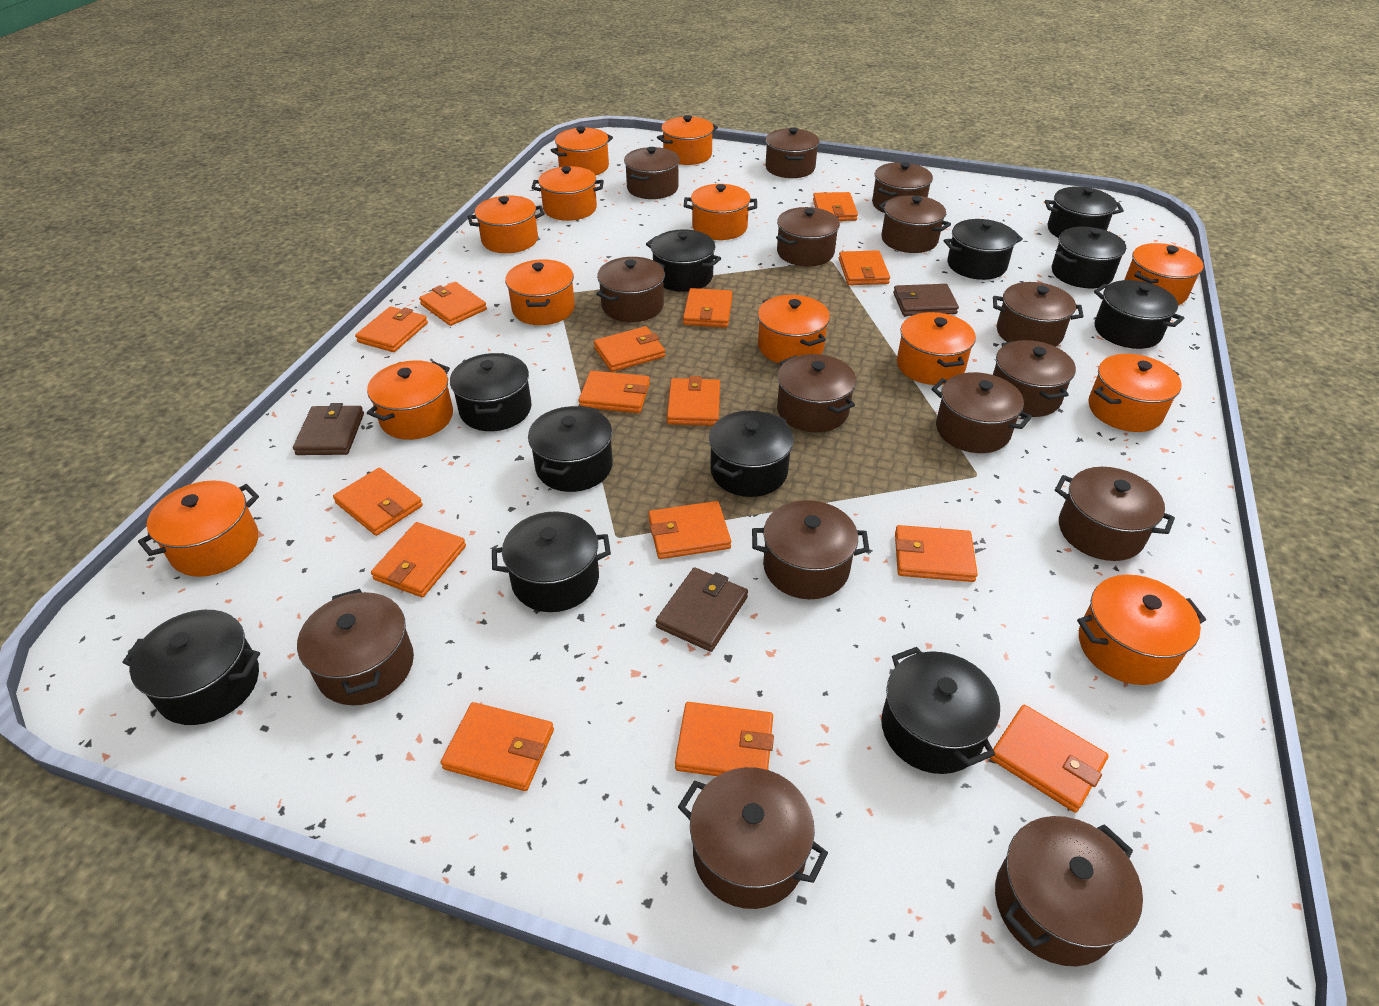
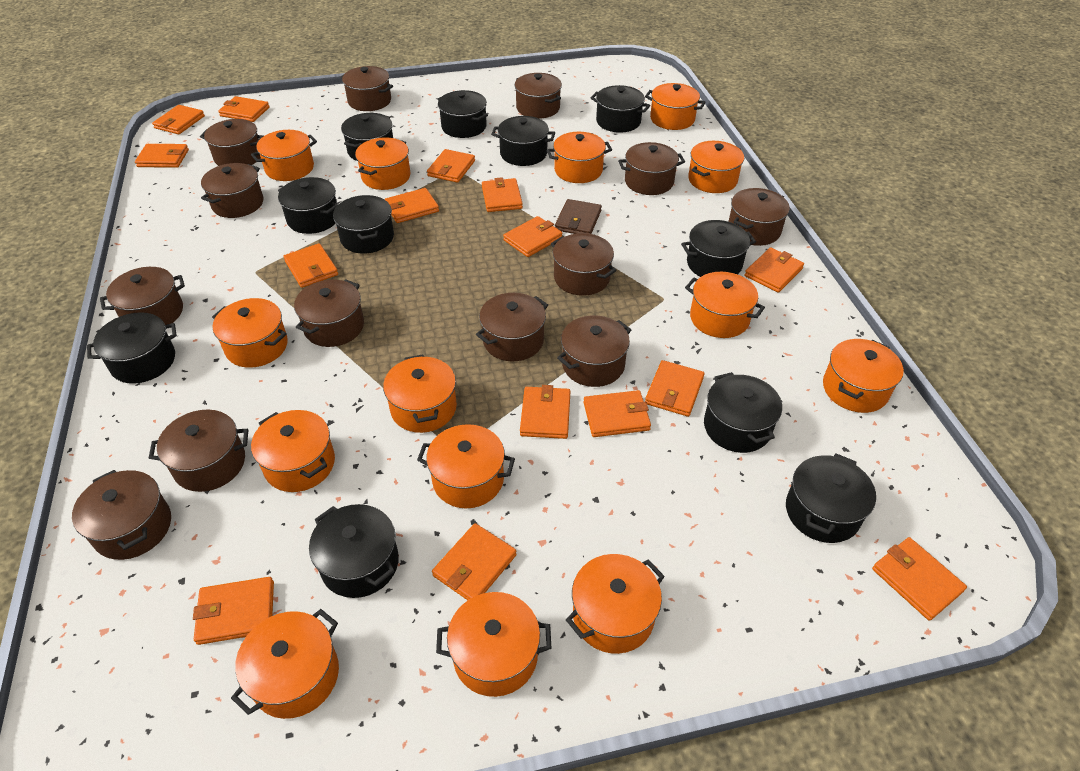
brown pot: 15 -> 13
brown wallet: 3 -> 1
orange pot: 13 -> 14

